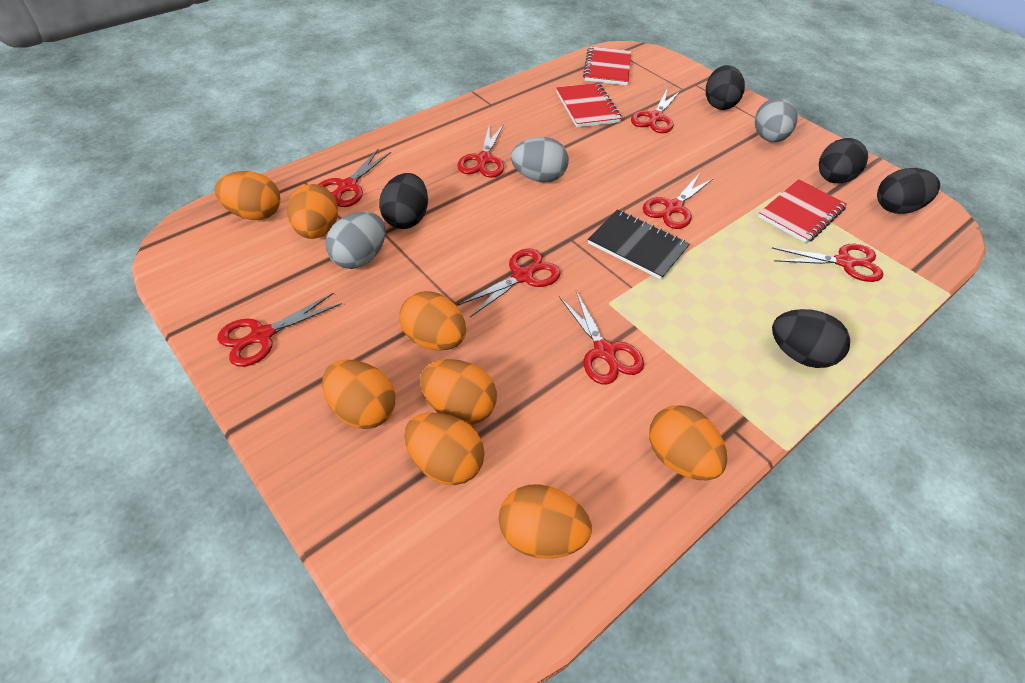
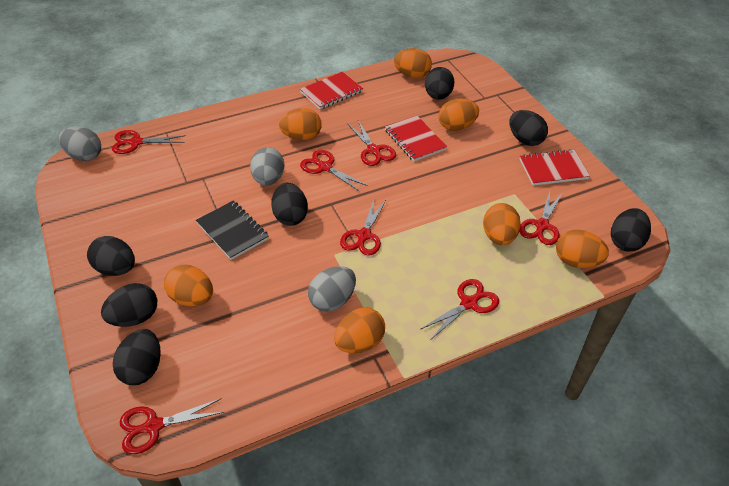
black egg: 5 -> 7
orange egg: 8 -> 7
red scissors: 8 -> 7

